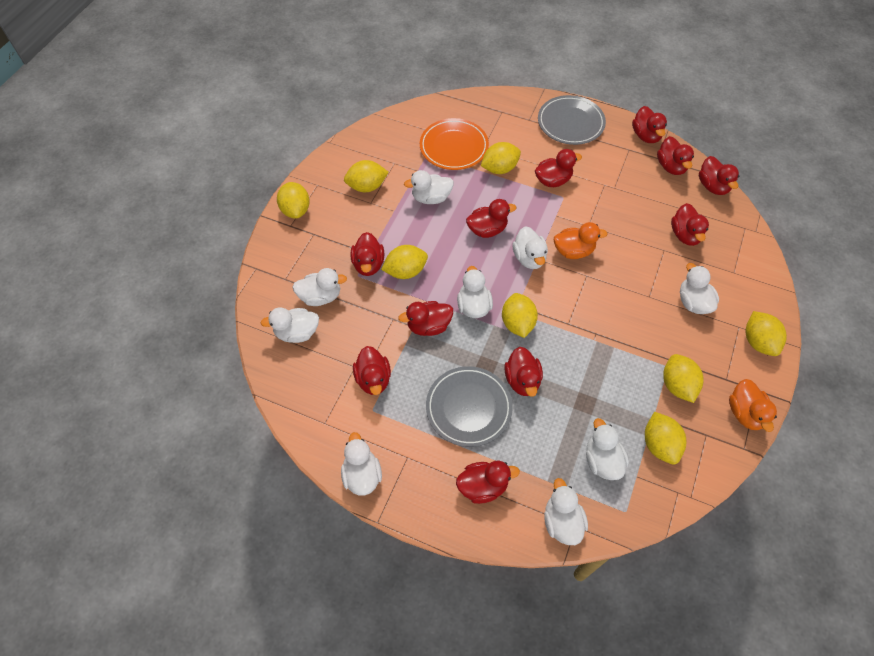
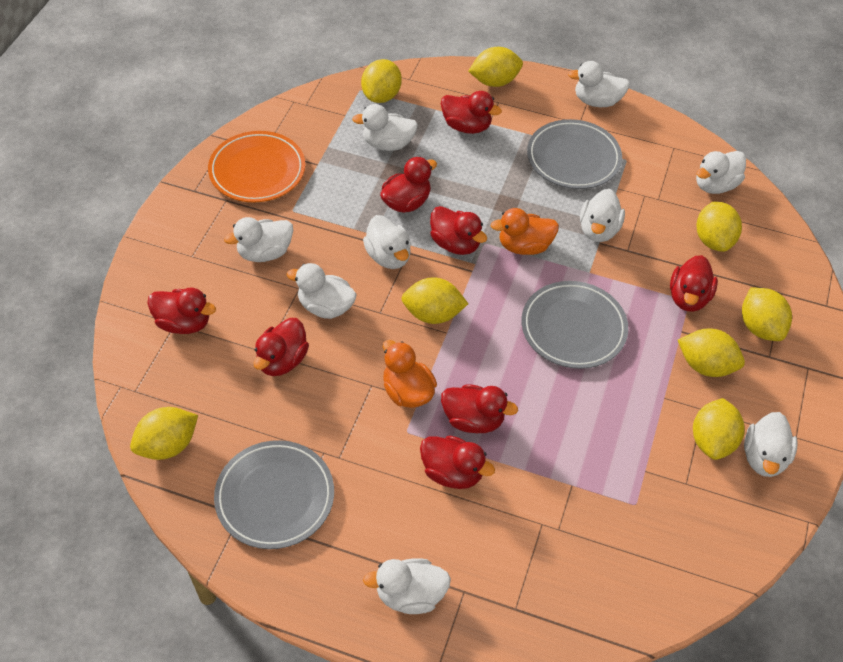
grey plate: 2 -> 3
red duck: 11 -> 8

